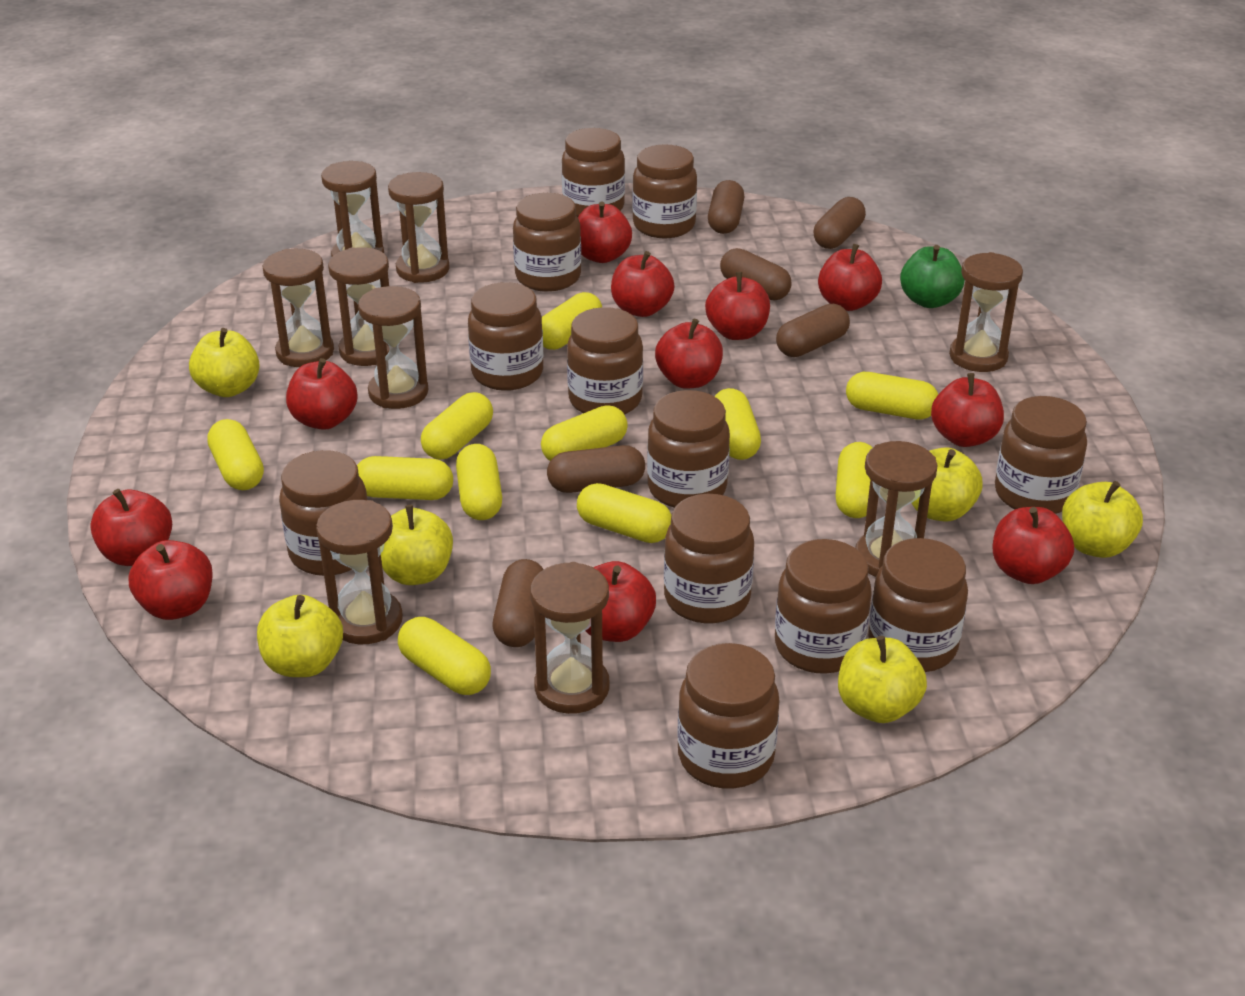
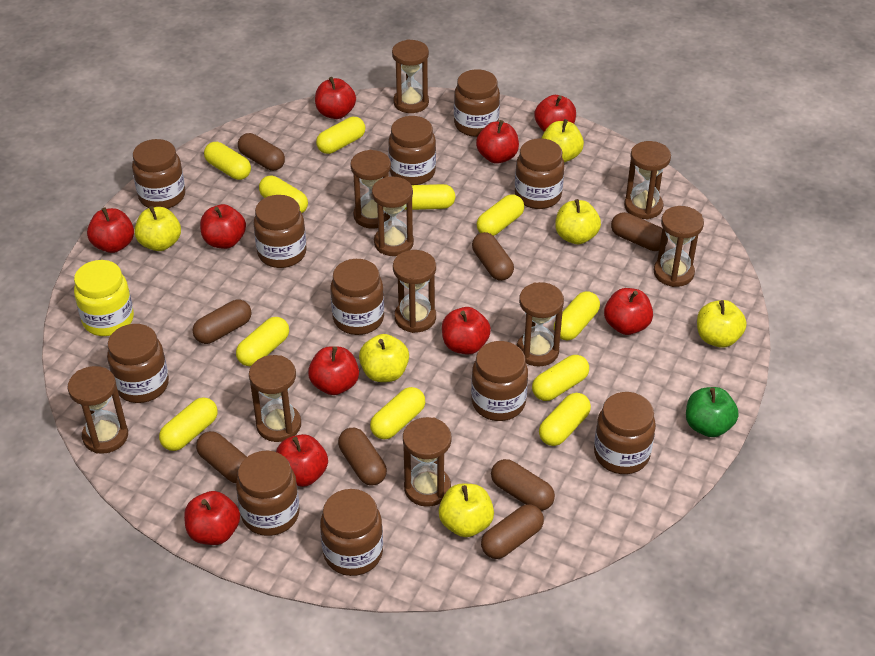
brown capsule: 6 -> 8
brown hourglass: 9 -> 10
brown jar: 12 -> 11
red apple: 11 -> 10
yellow jar: 0 -> 1

